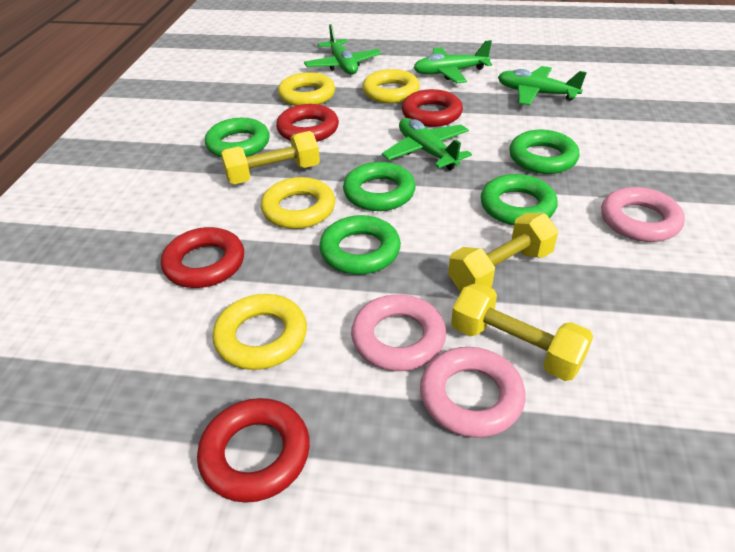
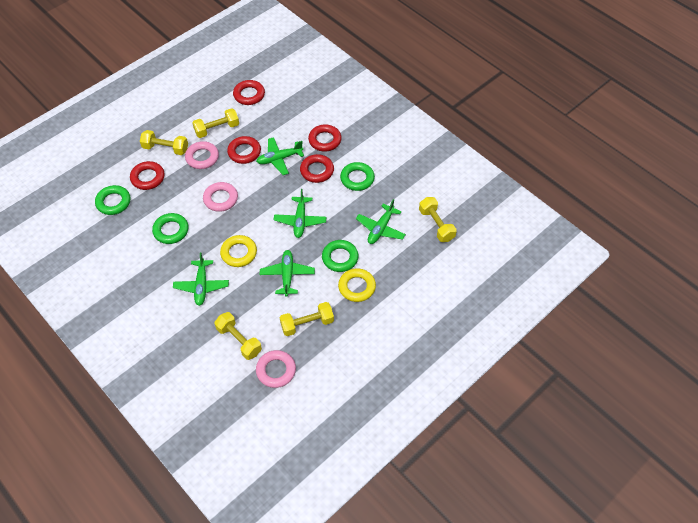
green plane: 4 -> 5
green ring: 5 -> 4
red ring: 4 -> 5
yellow dumbbell: 3 -> 5
yellow ring: 4 -> 2

